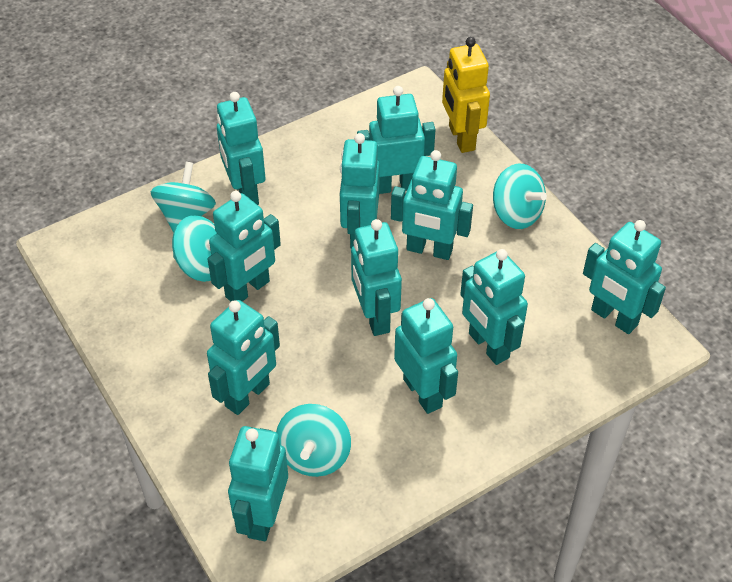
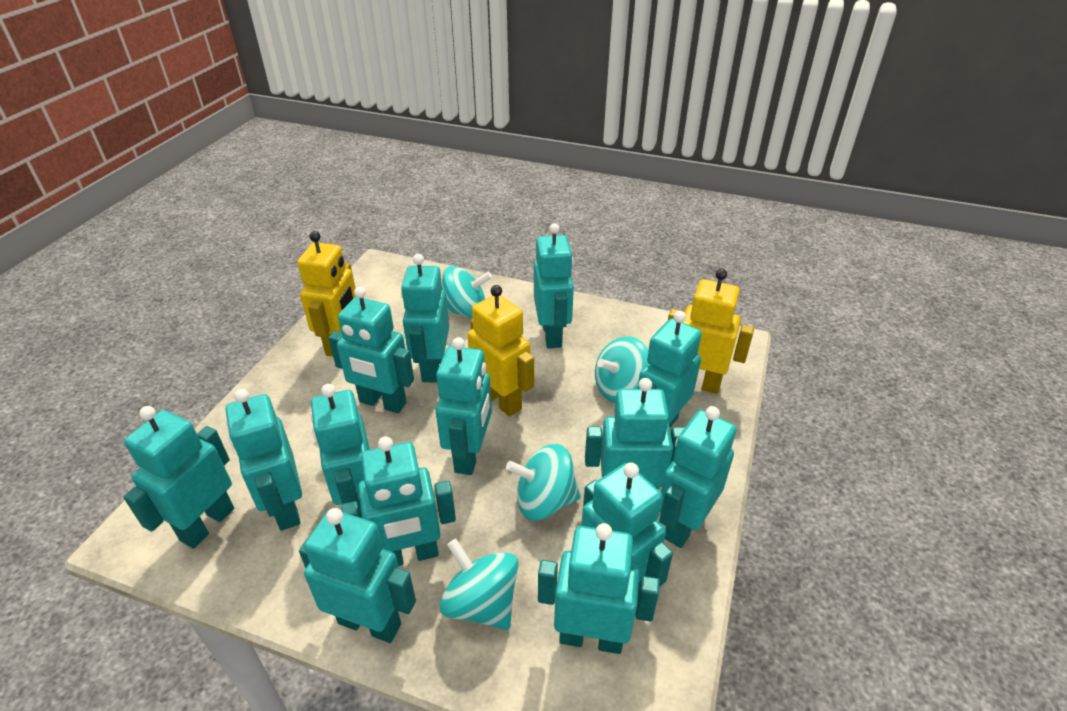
turquoise robot: 11 -> 14
yellow robot: 1 -> 3

